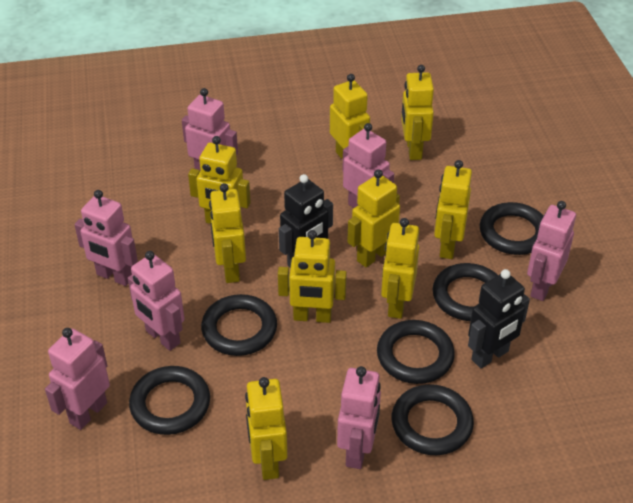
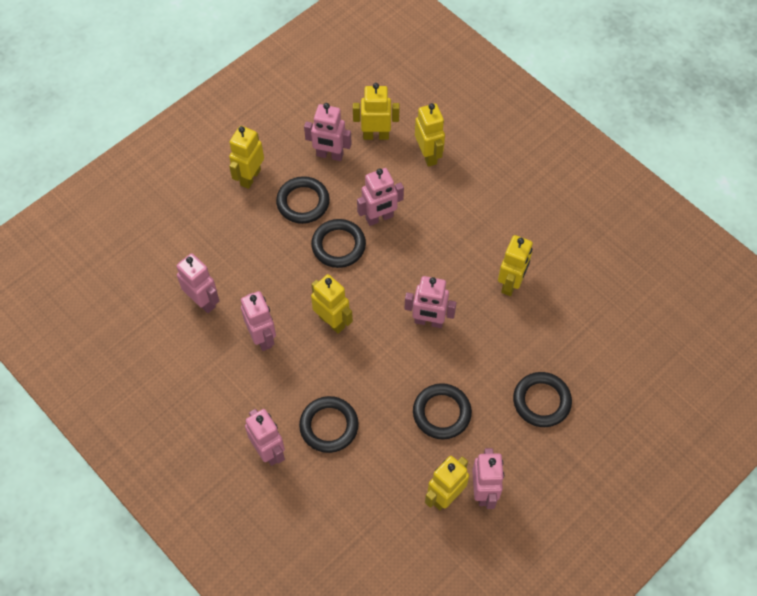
black ring: 6 -> 5
black robot: 2 -> 0
yellow robot: 9 -> 6

